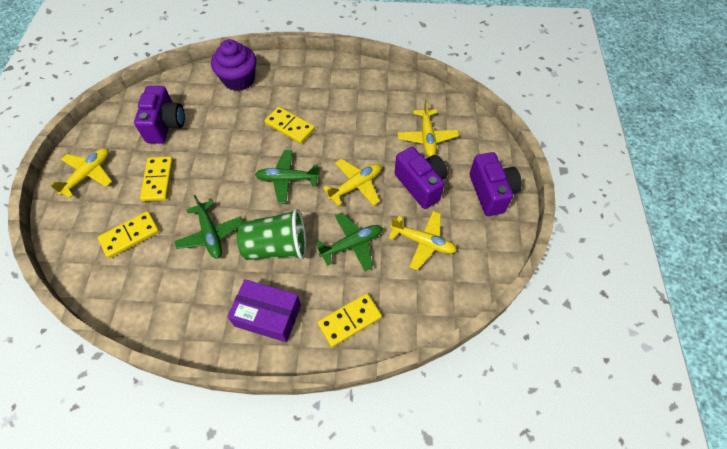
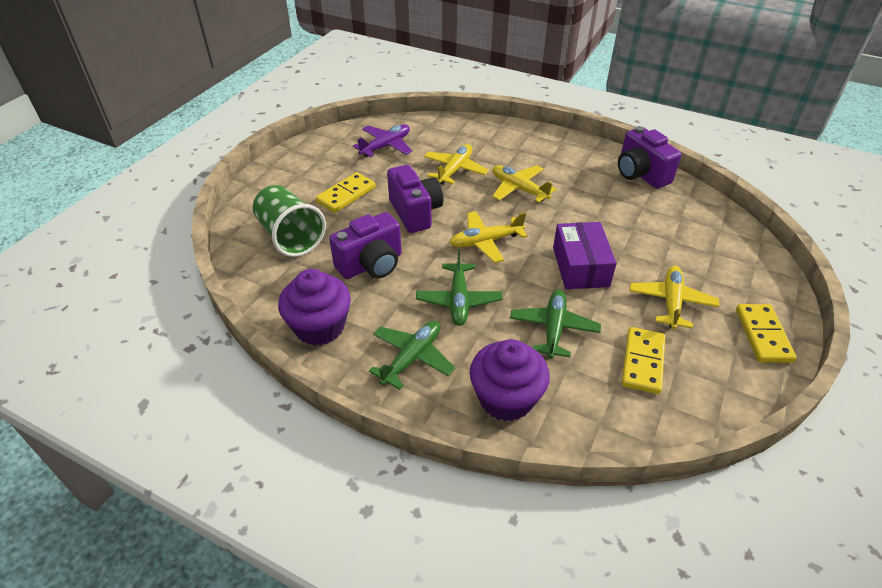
purple cupcake: 1 -> 2
purple plane: 0 -> 1
yellow domino: 4 -> 3

